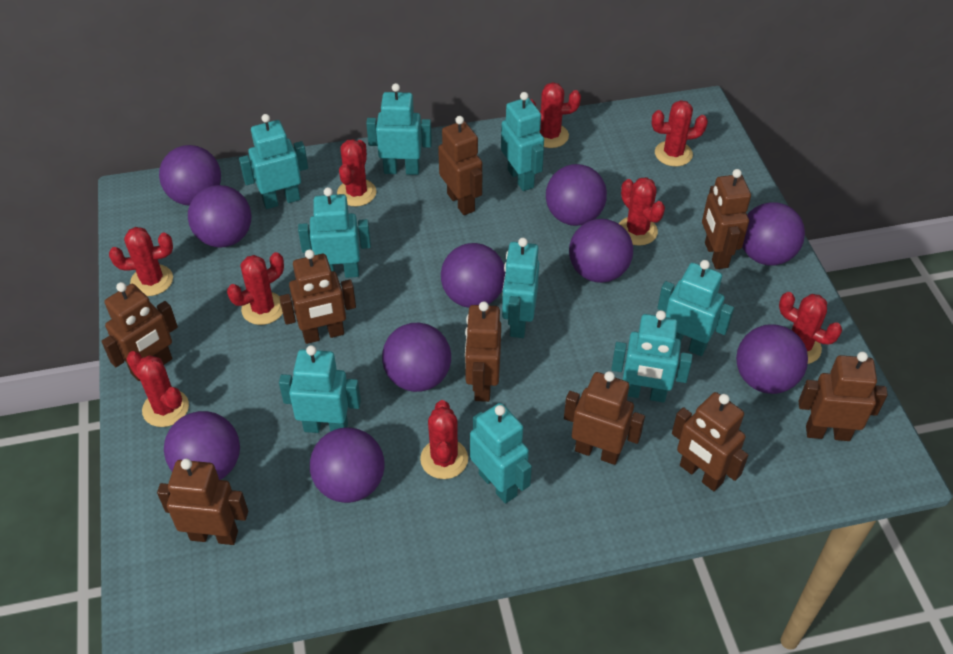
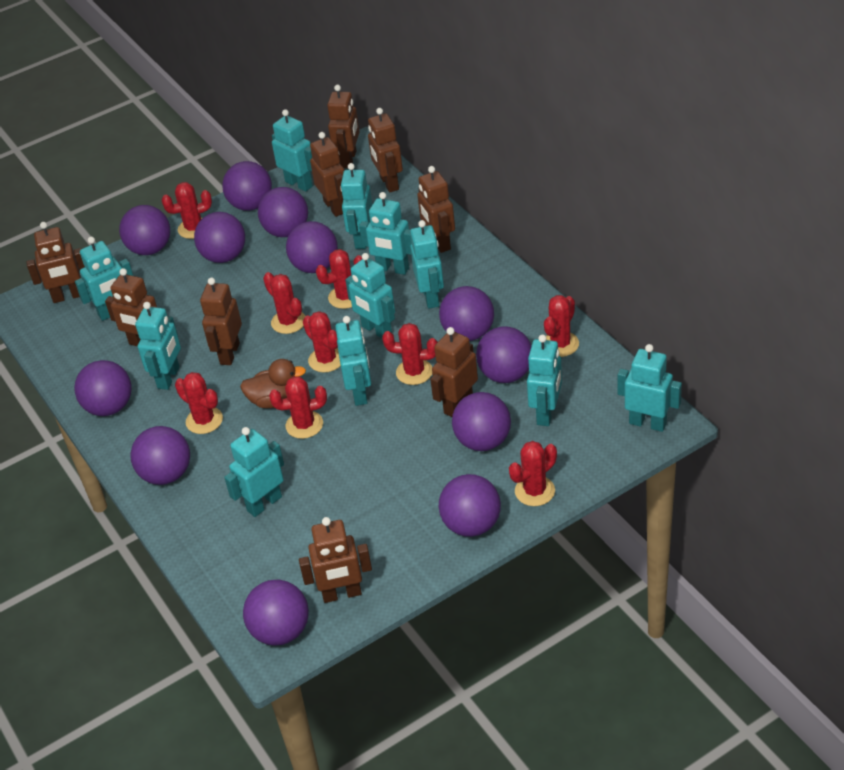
brown duck: 0 -> 1
purple ball: 10 -> 12
turquoise robot: 9 -> 11

